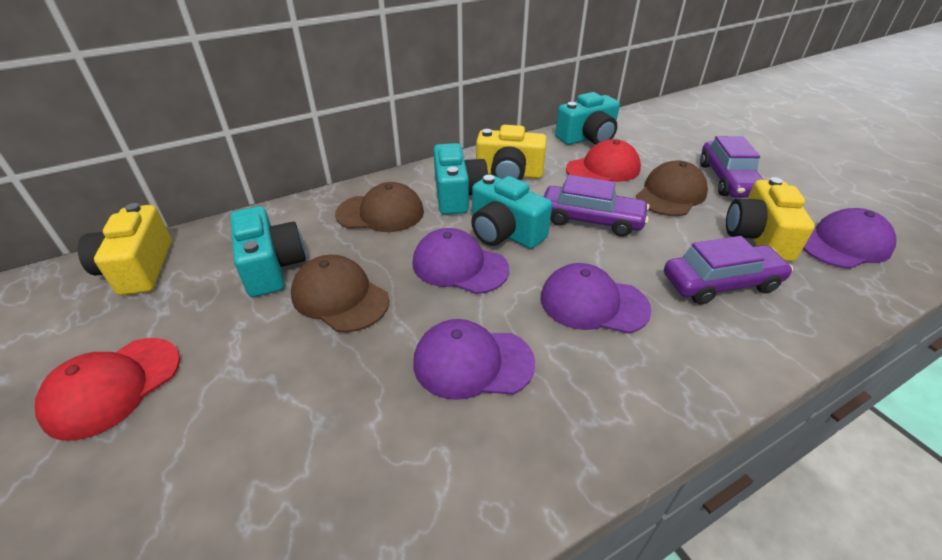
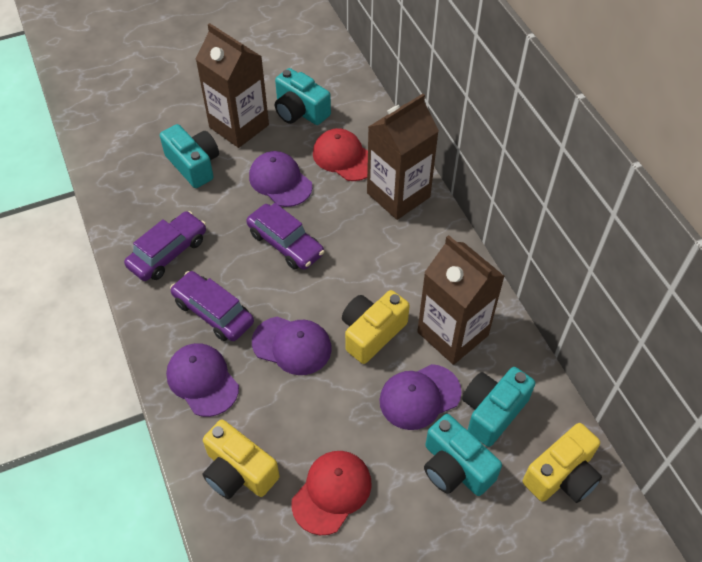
brown cap: 3 -> 0
brown carton: 0 -> 3

